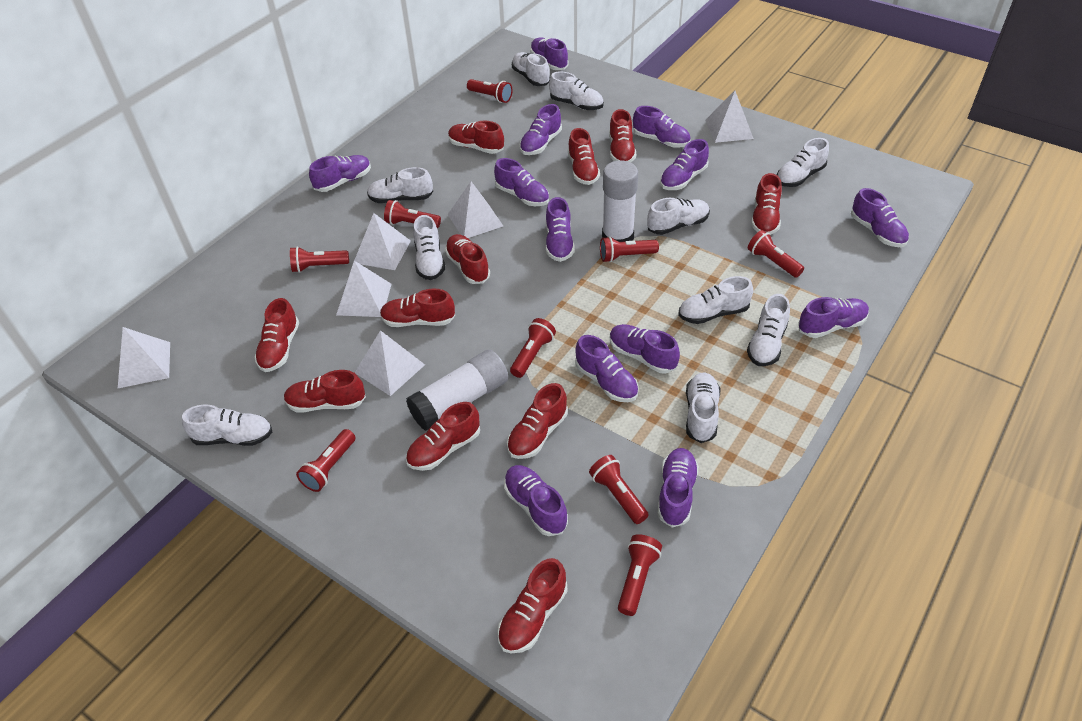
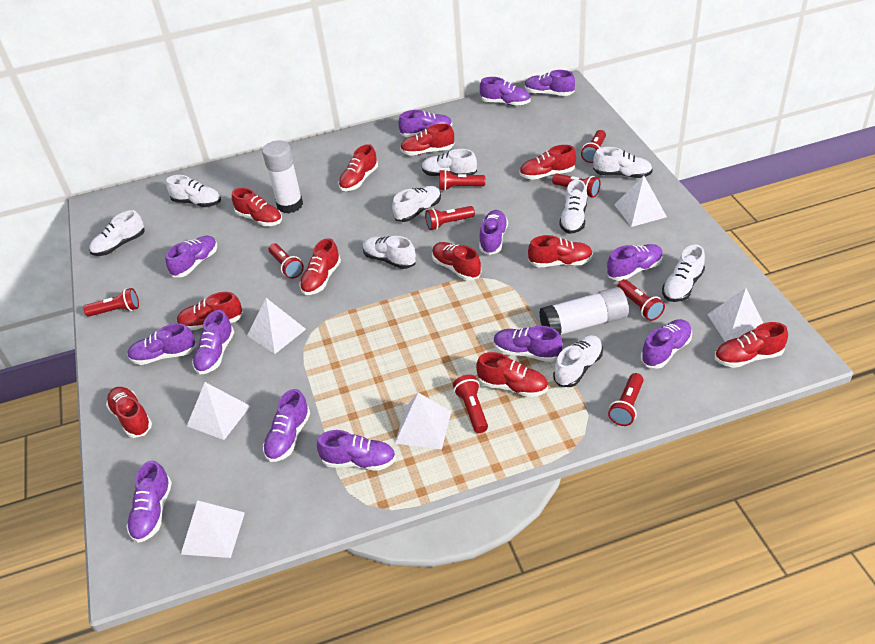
white shoe: 10 -> 9

